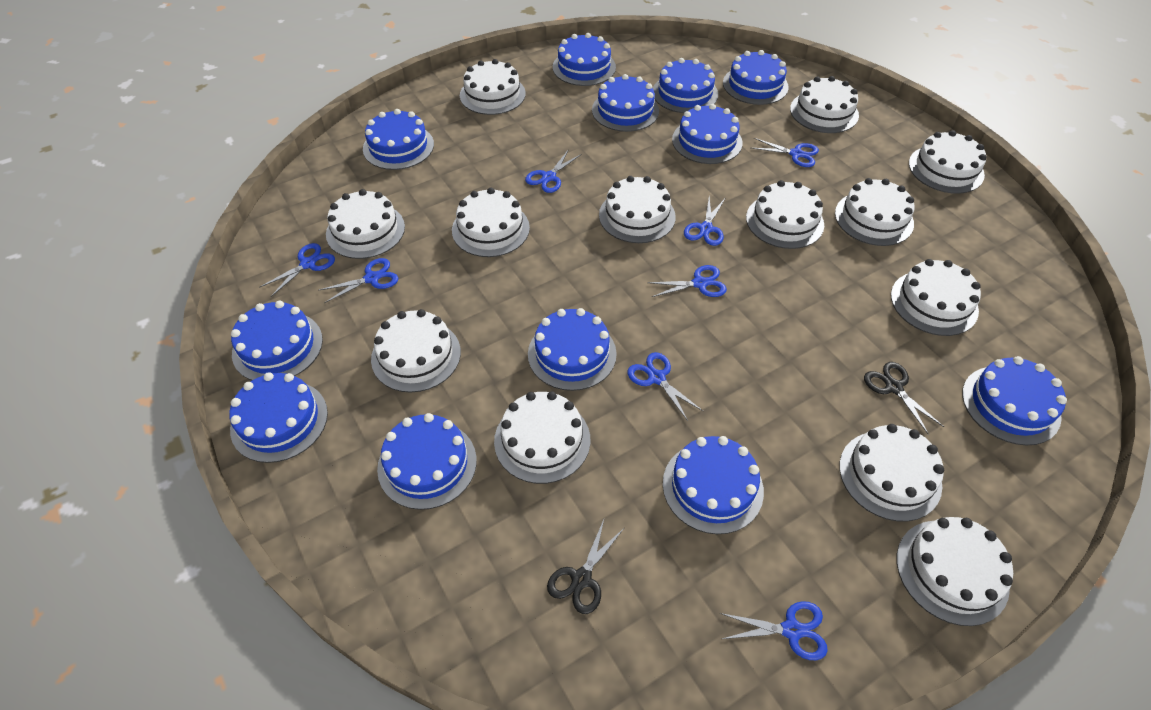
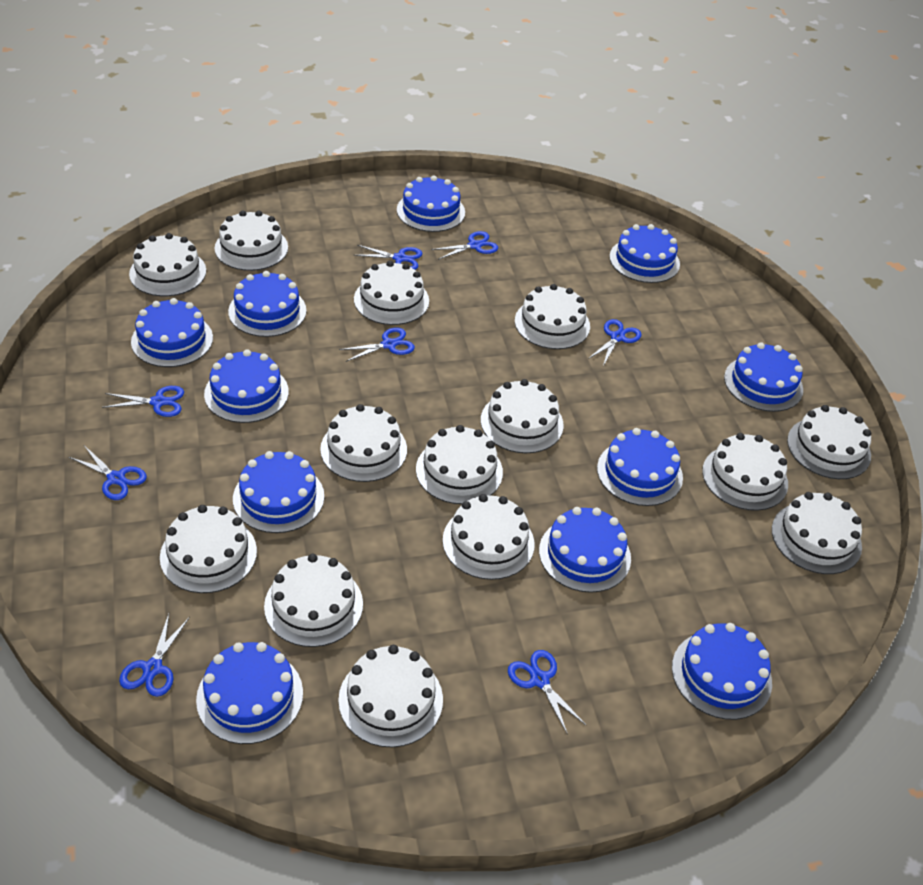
black scissors: 2 -> 0
blue cake: 12 -> 11
white cake: 13 -> 14

